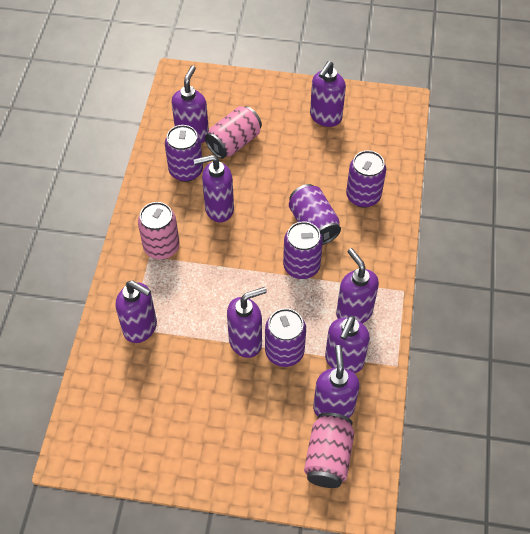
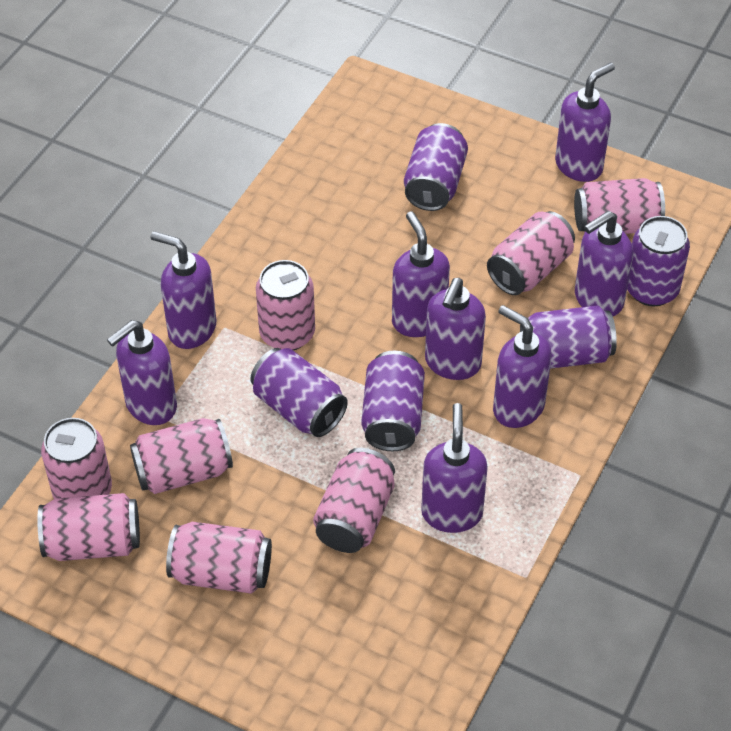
pink can: 3 -> 8

